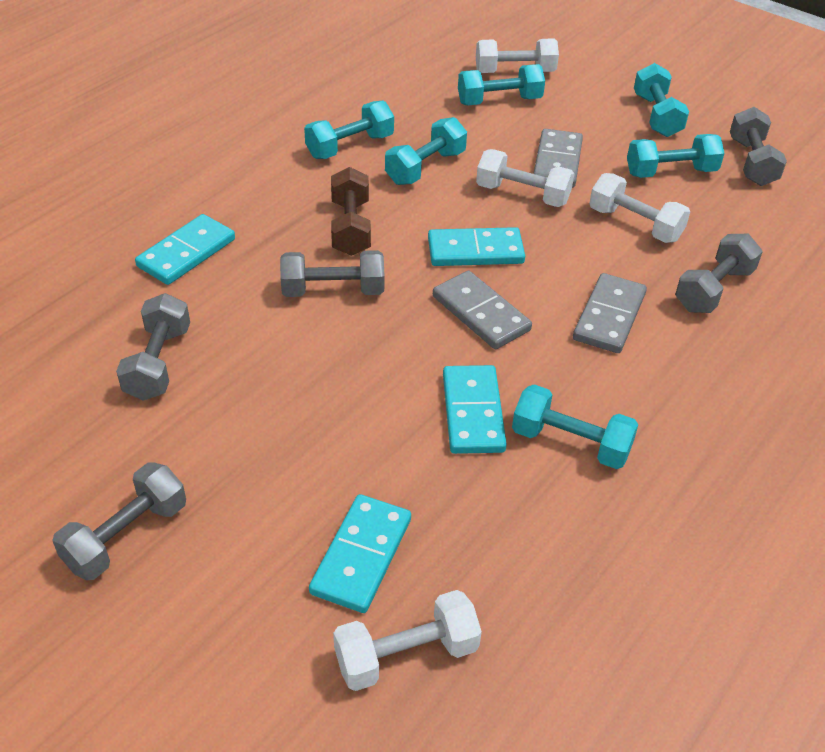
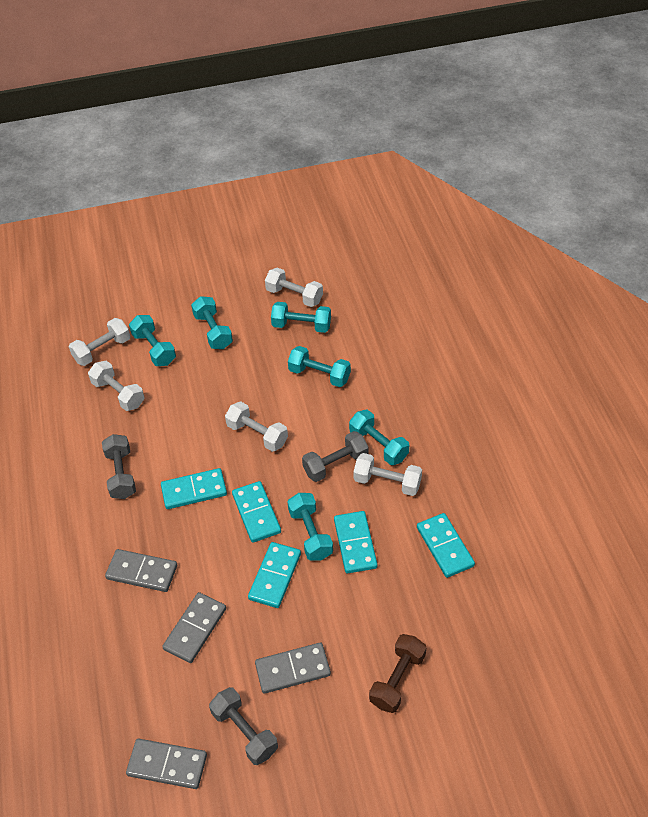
grey domino: 3 -> 4
grey dumbbell: 5 -> 3
turquoise domino: 4 -> 5
white dumbbell: 4 -> 5

